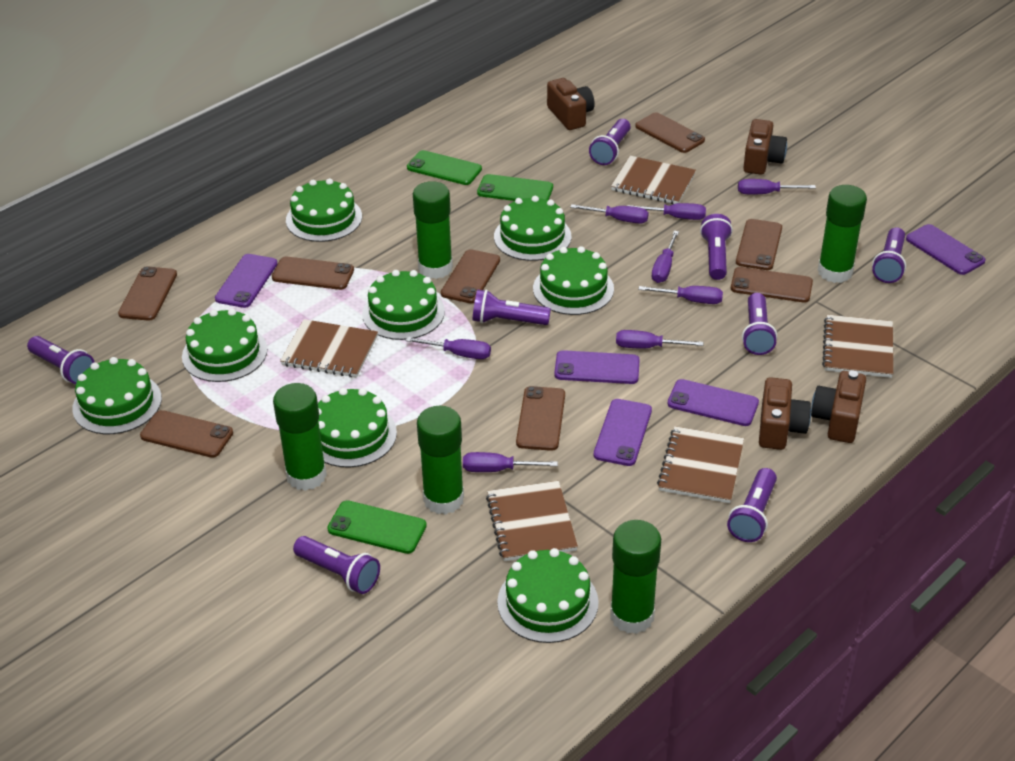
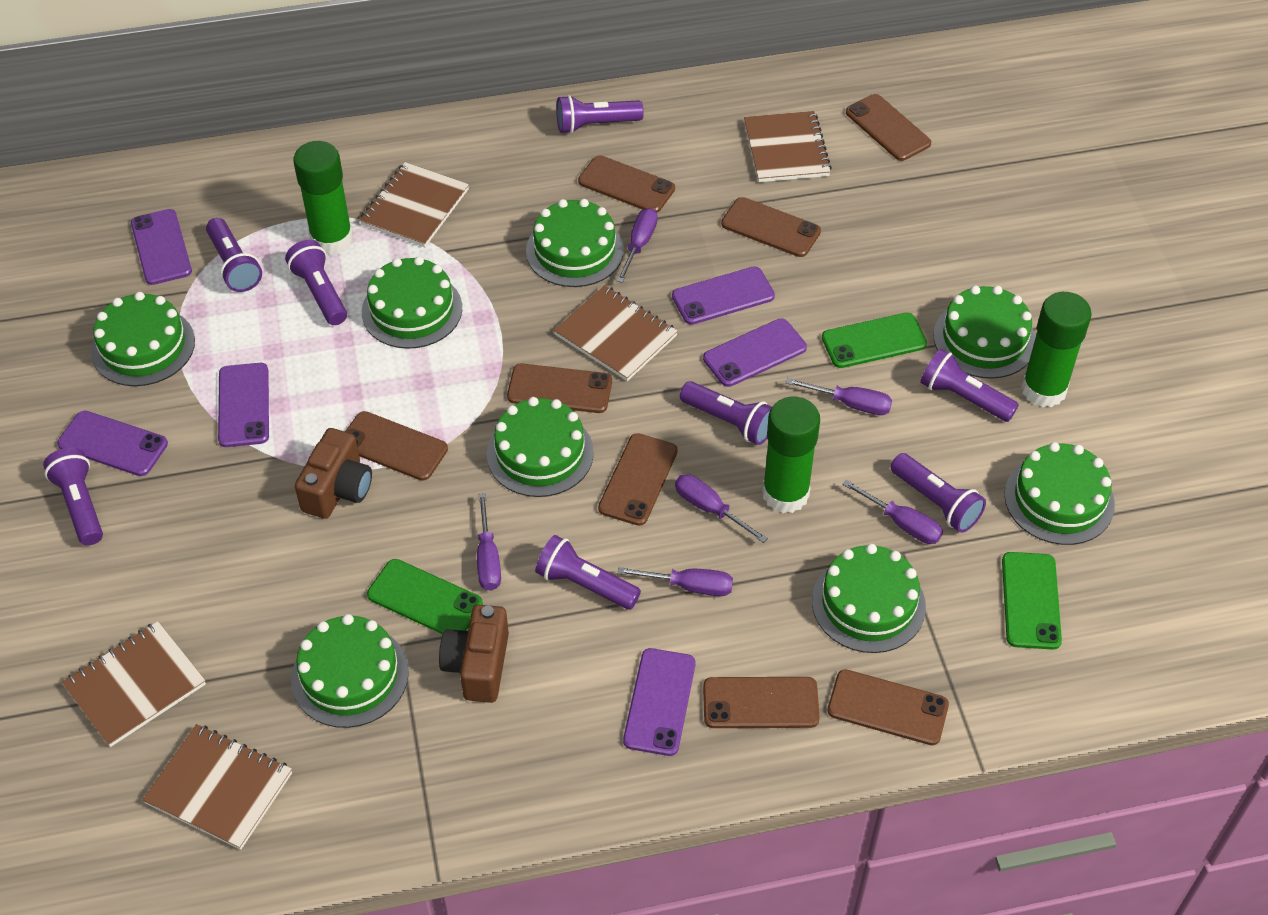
brown camera: 4 -> 2
green glue stick: 5 -> 3
purple phone: 5 -> 6
purple screwdriver: 8 -> 6

